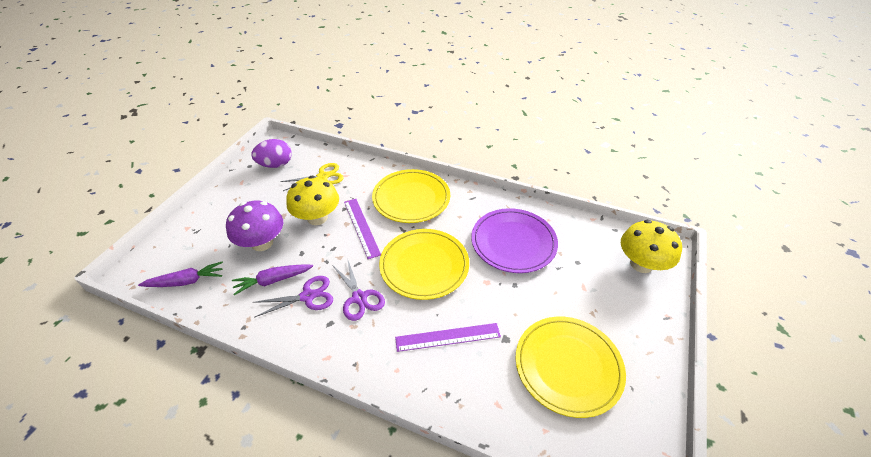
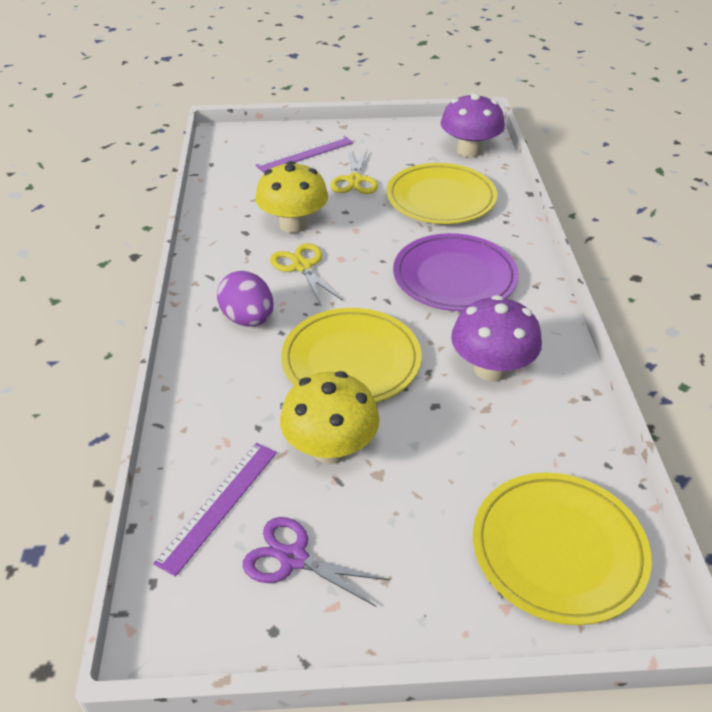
purple carrot: 2 -> 0
purple mushroom: 1 -> 2
purple scissors: 2 -> 1
yellow scissors: 1 -> 2

